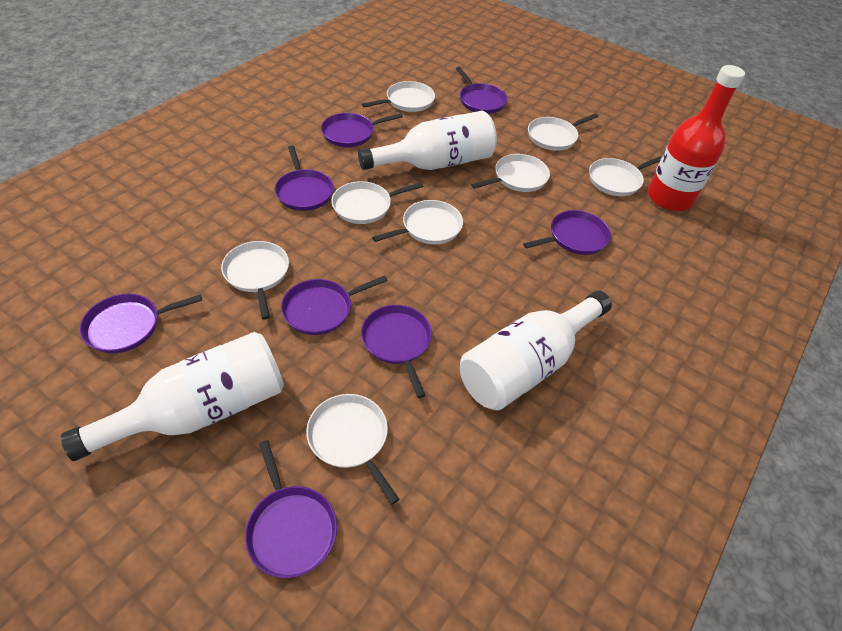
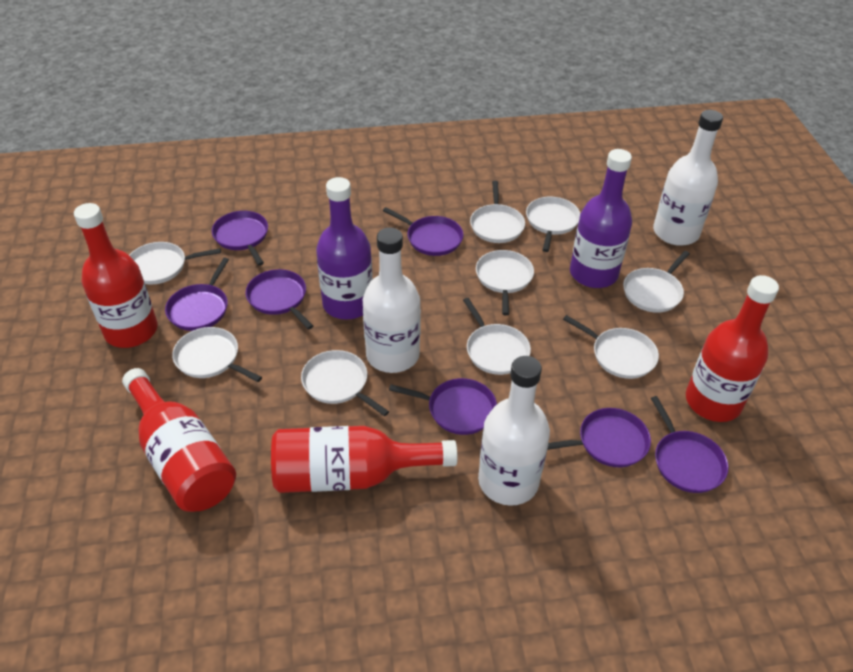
purple bottle: 0 -> 2
purple pan: 8 -> 7
red bottle: 1 -> 4
white pan: 8 -> 9

